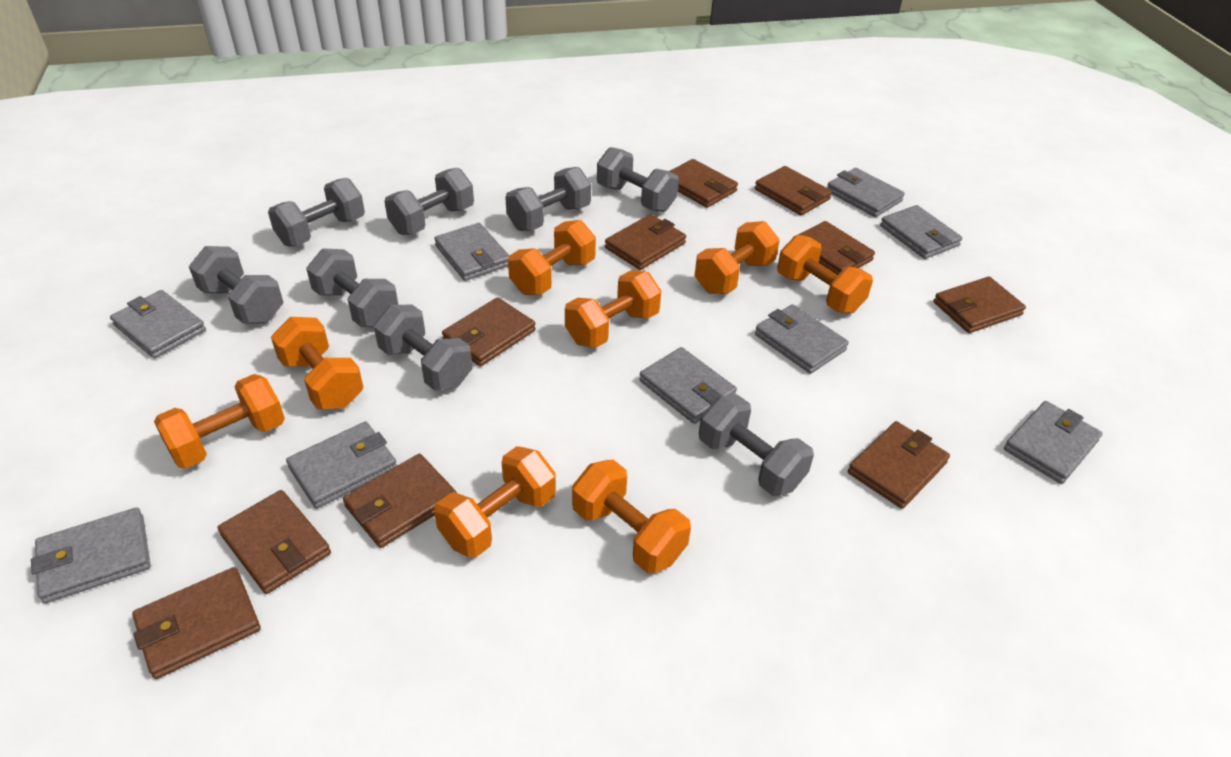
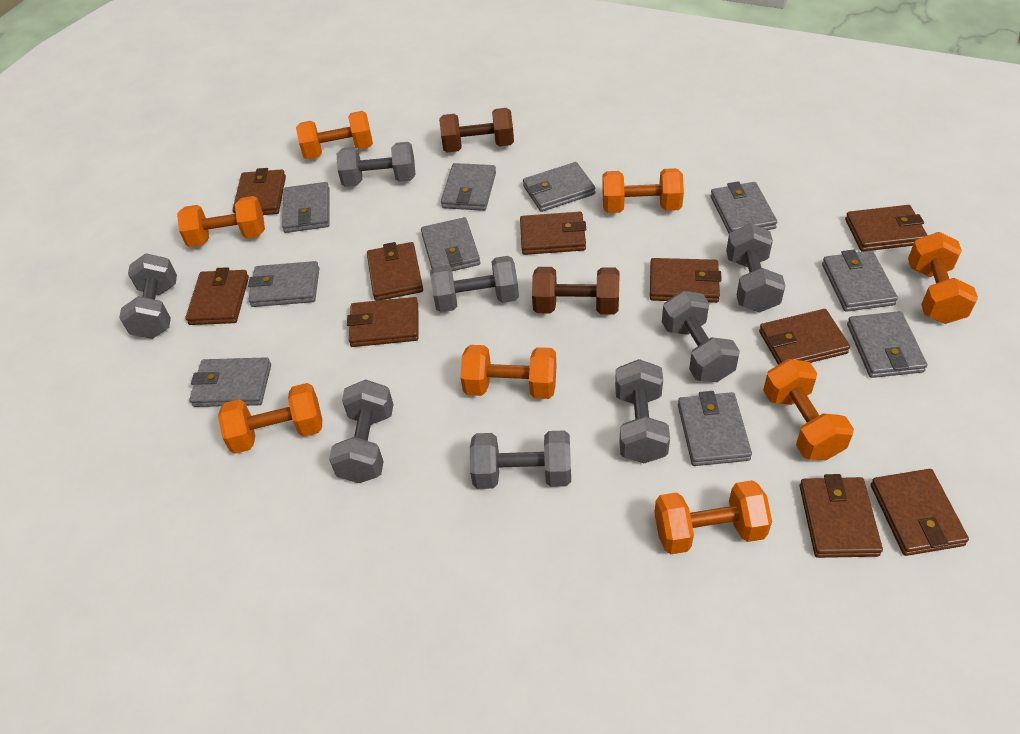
brown dumbbell: 0 -> 2
grey wallet: 9 -> 10

